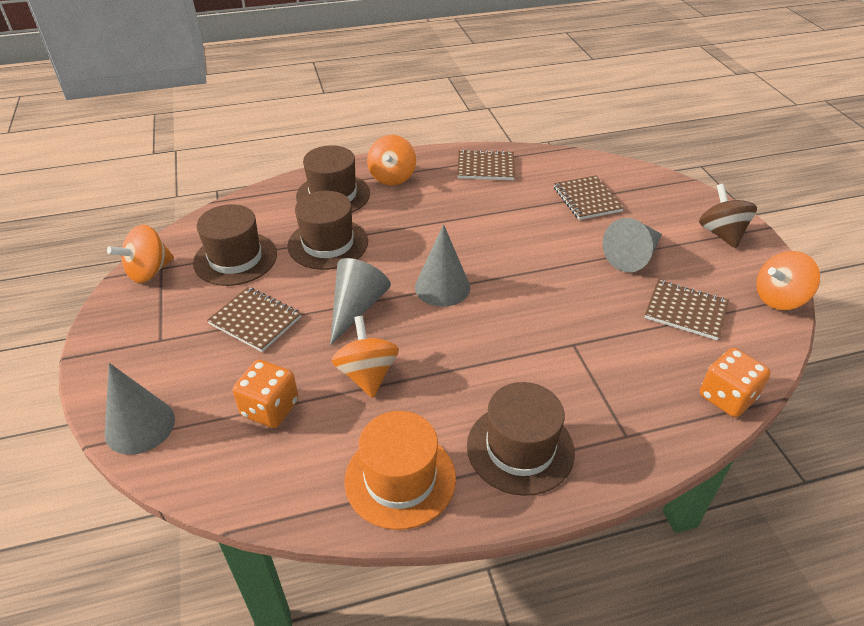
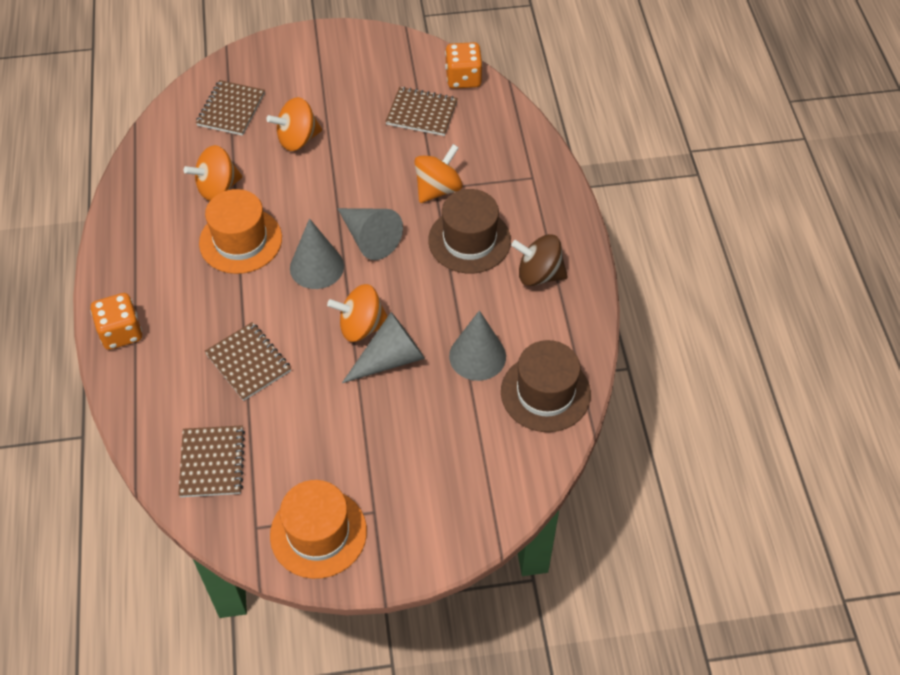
brown hat: 4 -> 2
orange hat: 1 -> 2

